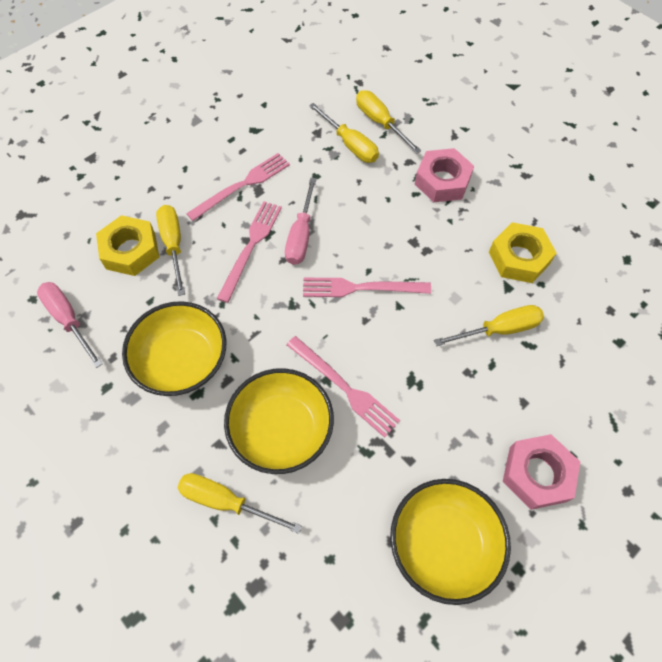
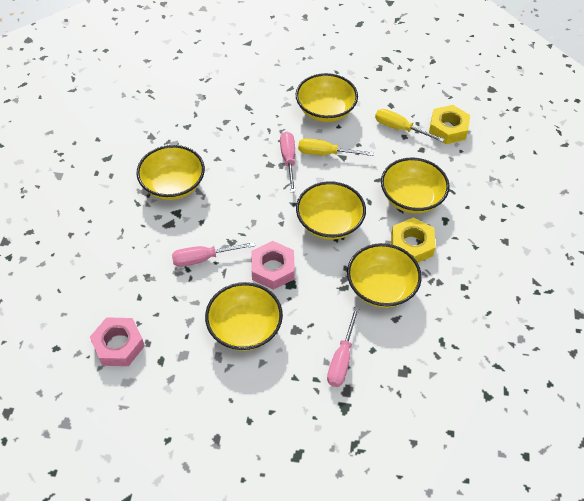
pink fork: 4 -> 0
pink screwdriver: 2 -> 3
yellow bowl: 3 -> 6
yellow screwdriver: 5 -> 2

